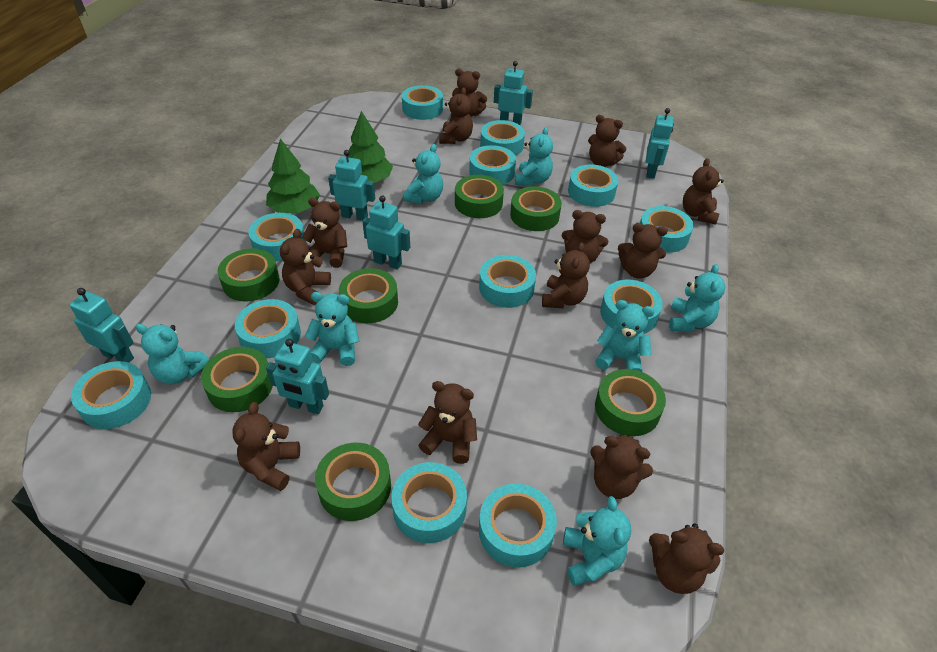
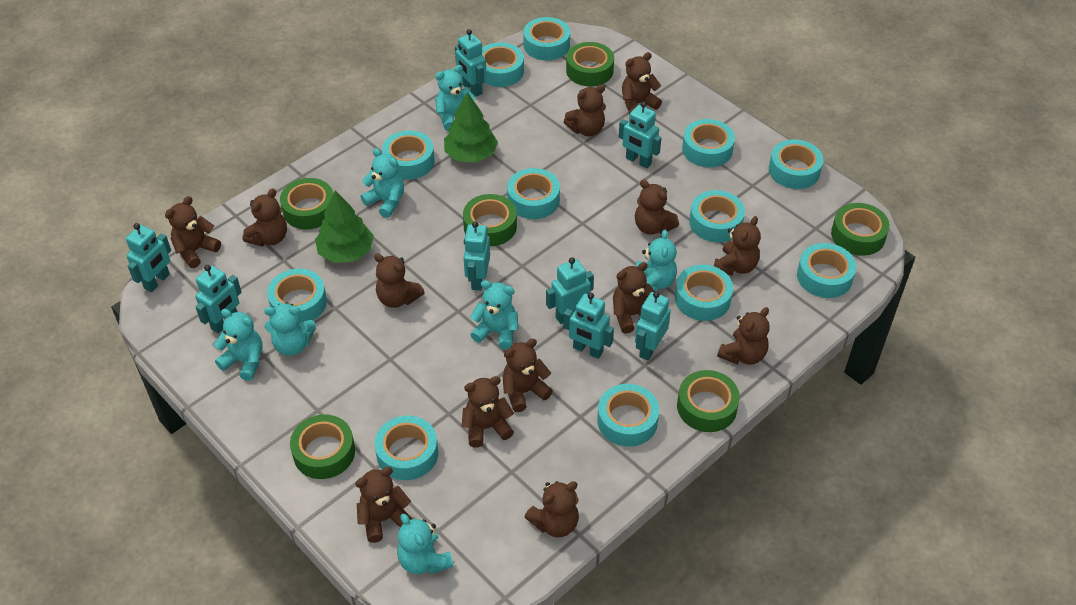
green tape: 7 -> 6
turquoise robot: 6 -> 8

